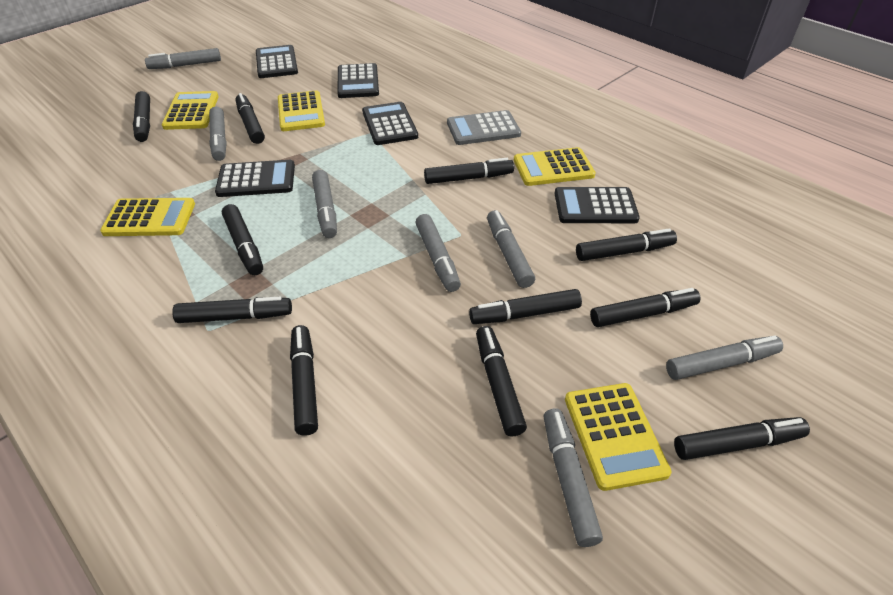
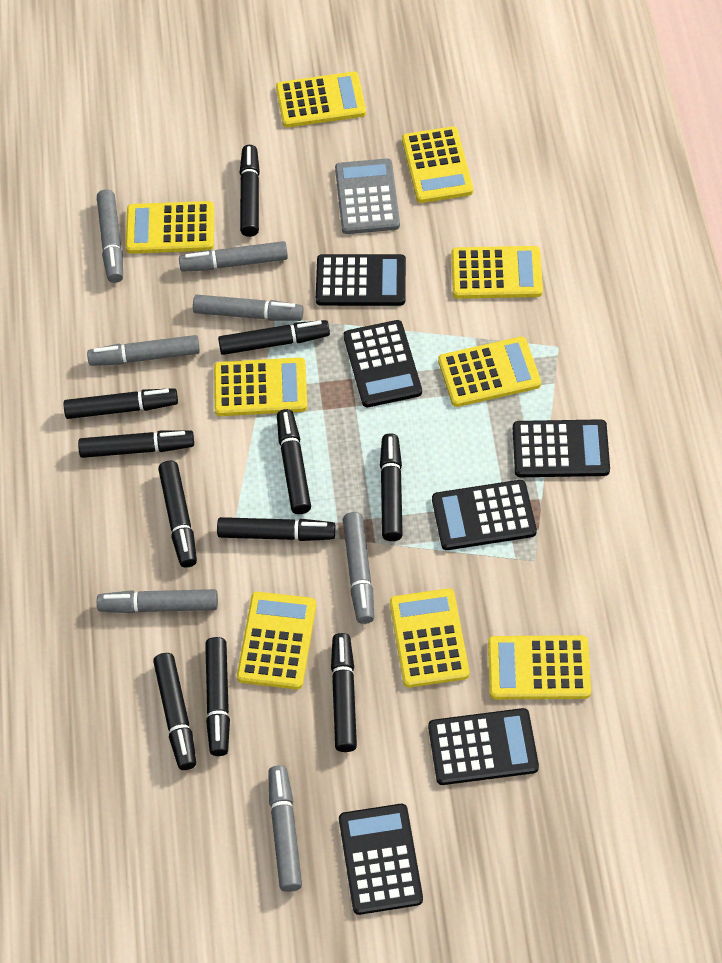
black calculator: 5 -> 6
yellow calculator: 5 -> 9

